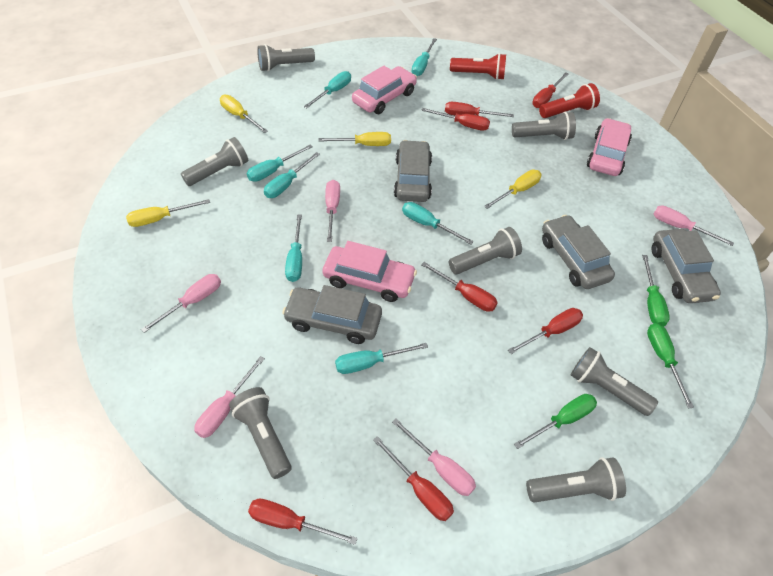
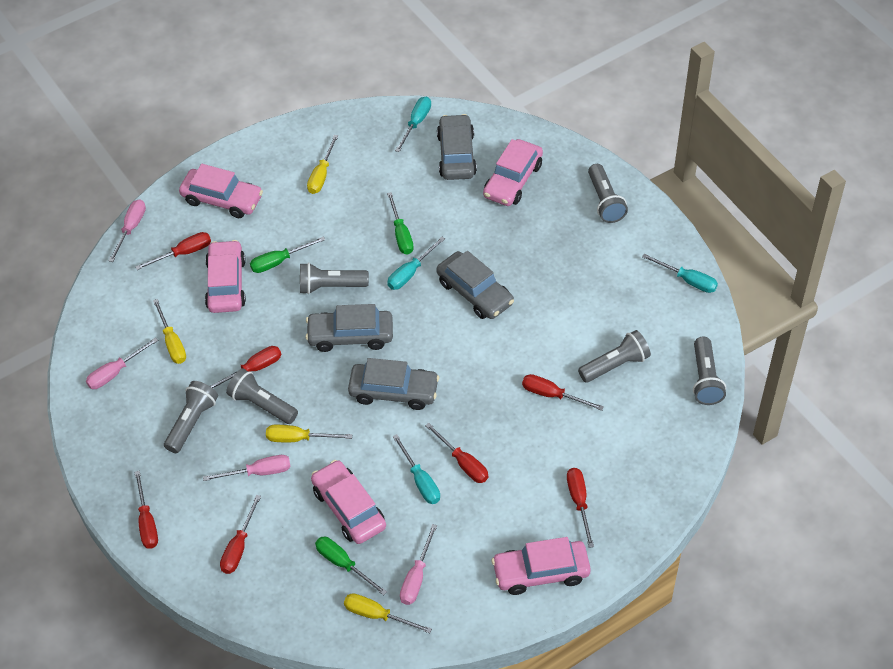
grey flashlight: 7 -> 6
pink car: 3 -> 5
pink screwdriver: 5 -> 4
red flashlight: 2 -> 0
turquoise screwdriver: 7 -> 4

